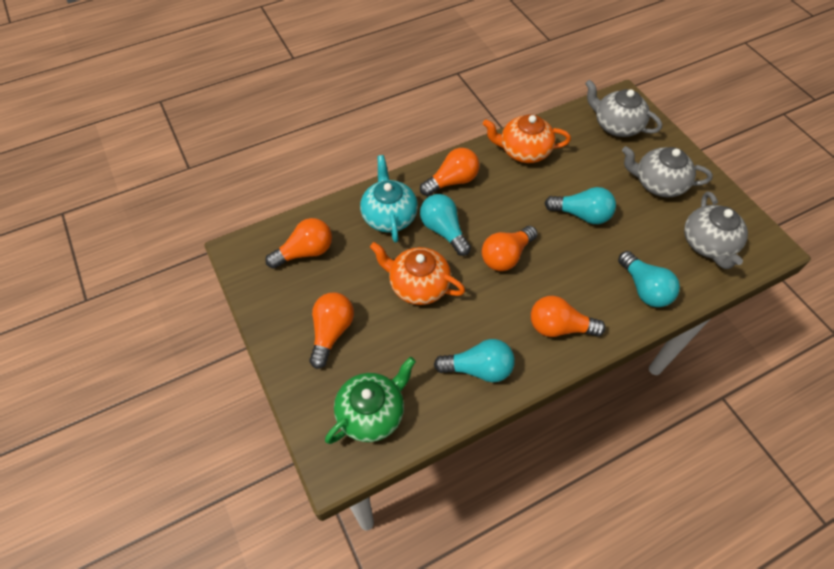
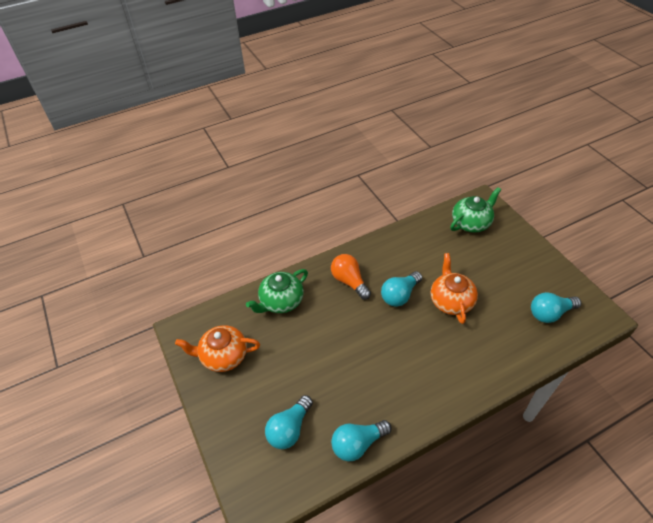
green teapot: 1 -> 2
grey teapot: 3 -> 0
orange light bulb: 5 -> 1
turquoise teapot: 1 -> 0

